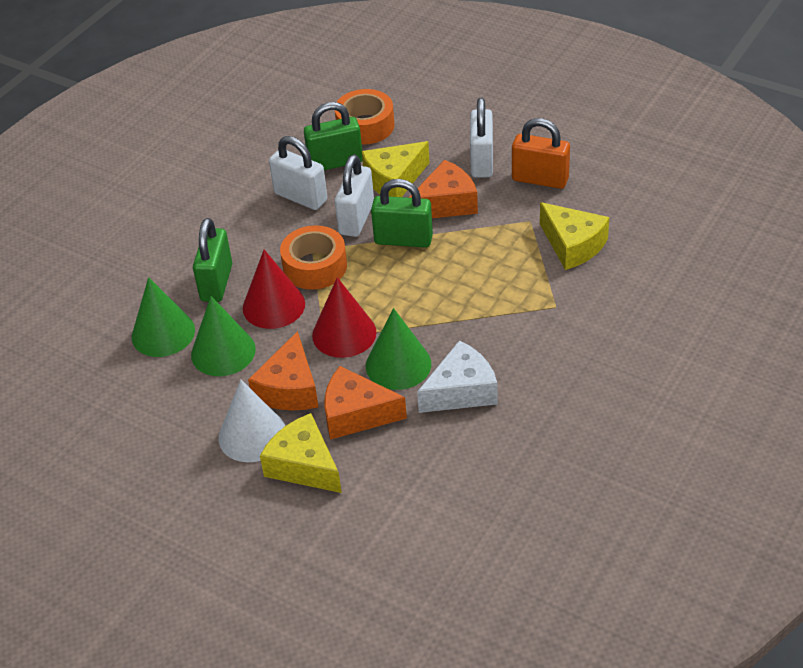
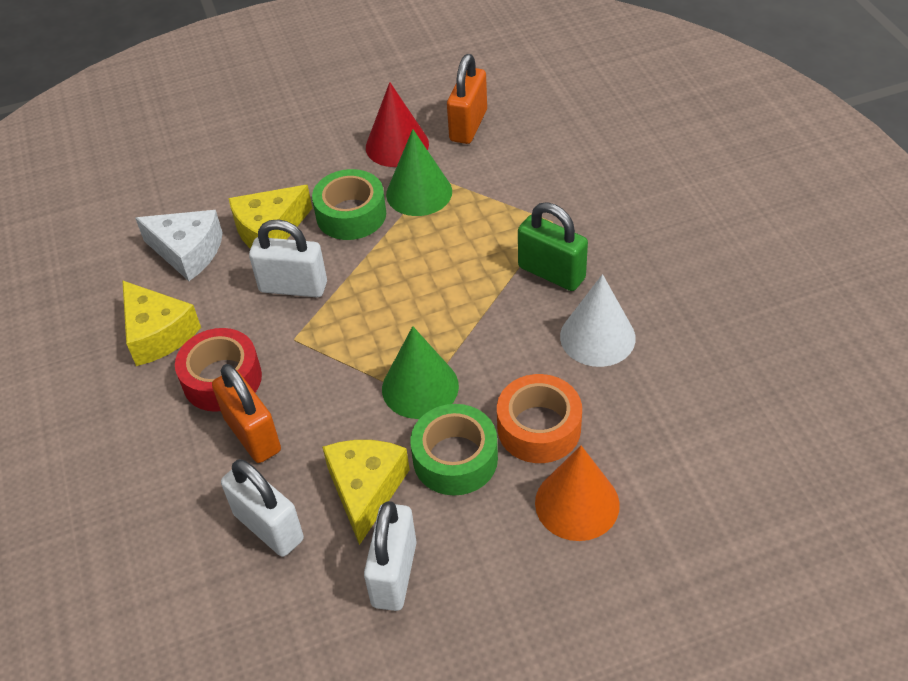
green cone: 3 -> 2
green padlock: 3 -> 1
green tape: 0 -> 2
orange cheese: 3 -> 0
orange cone: 0 -> 1
orange padlock: 1 -> 2
orange tape: 2 -> 1
red cone: 2 -> 1
red tape: 0 -> 1

